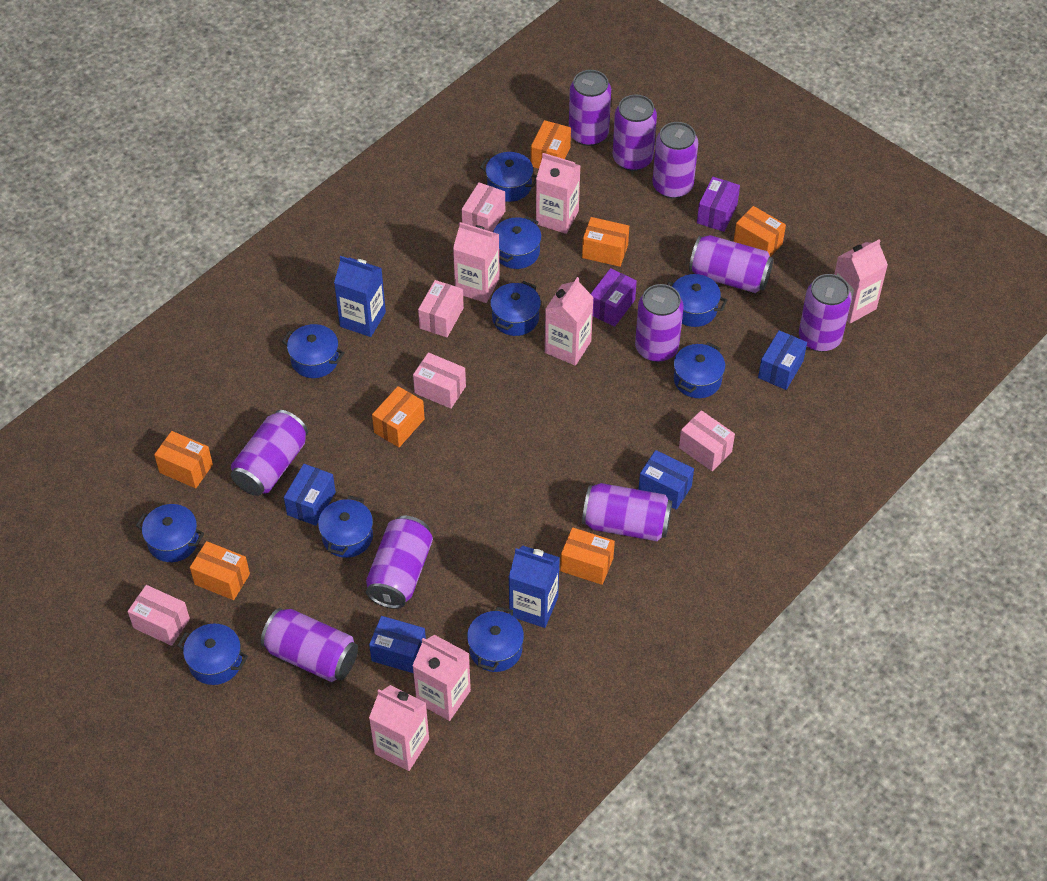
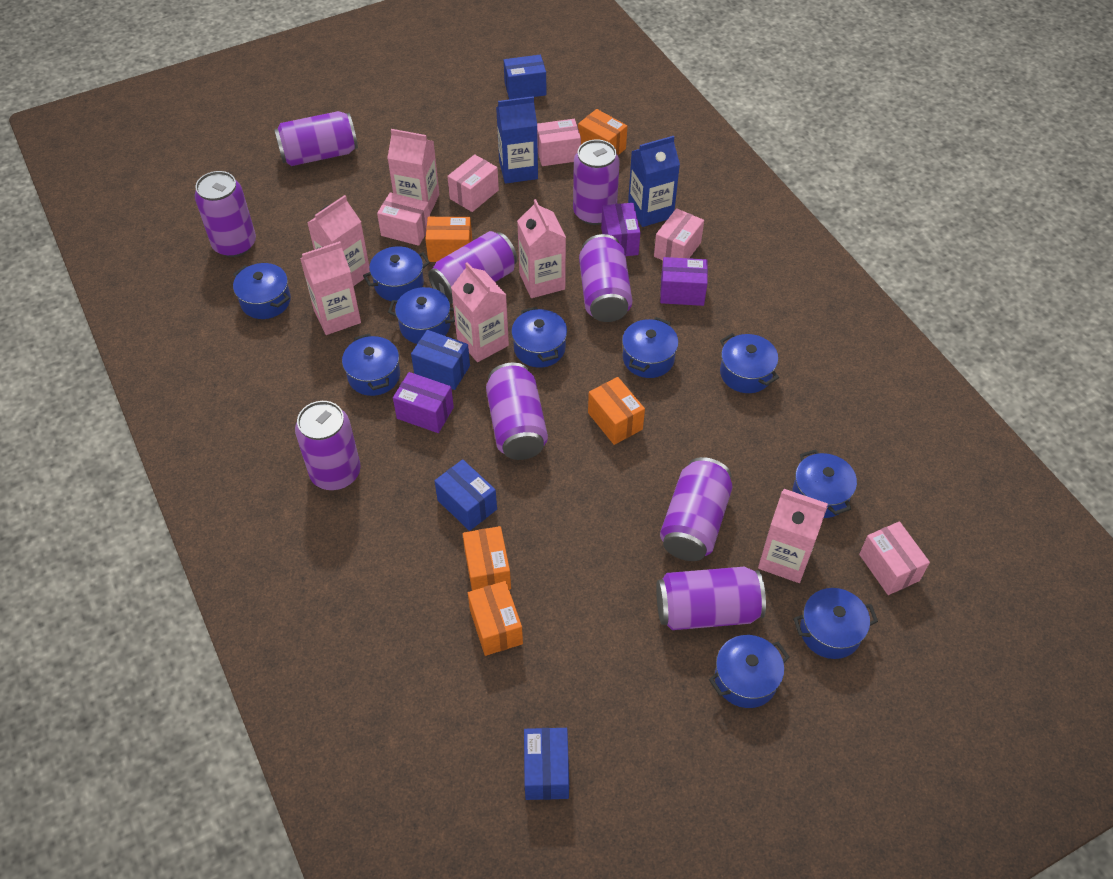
orange box: 7 -> 5
purple box: 2 -> 3
purple can: 10 -> 9

